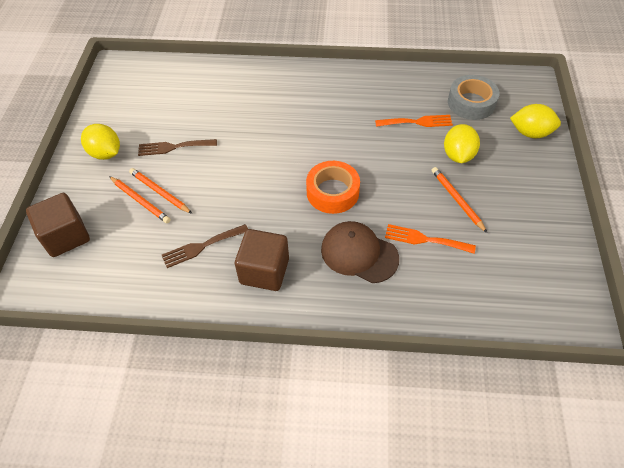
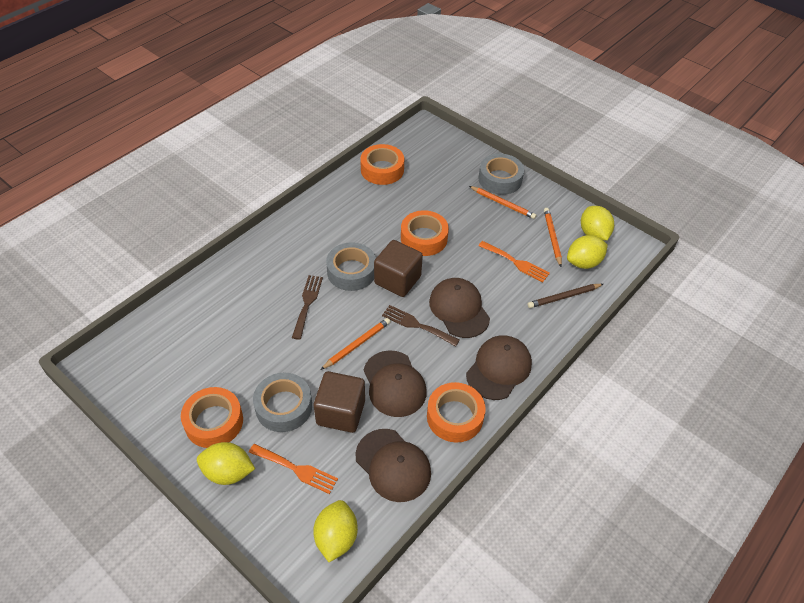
brown cap: 1 -> 4
brown pencil: 0 -> 1
grey tape: 1 -> 3
orange tape: 1 -> 4
yellow lemon: 3 -> 4

